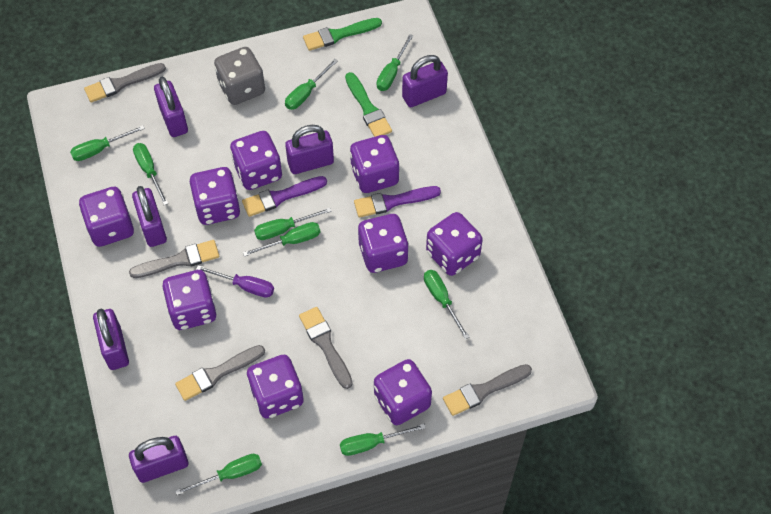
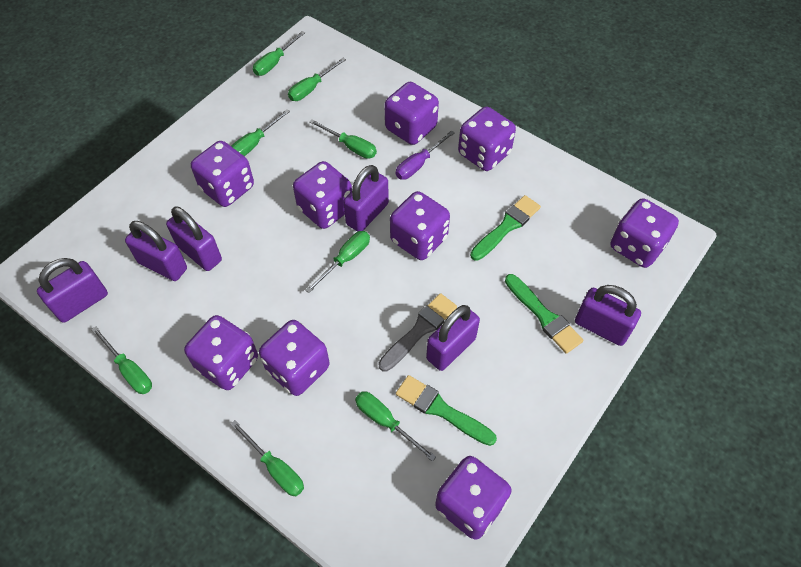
green brush: 2 -> 3
green screwdriver: 9 -> 8
grey brush: 5 -> 1
grey dice: 1 -> 0
purple brush: 2 -> 0

